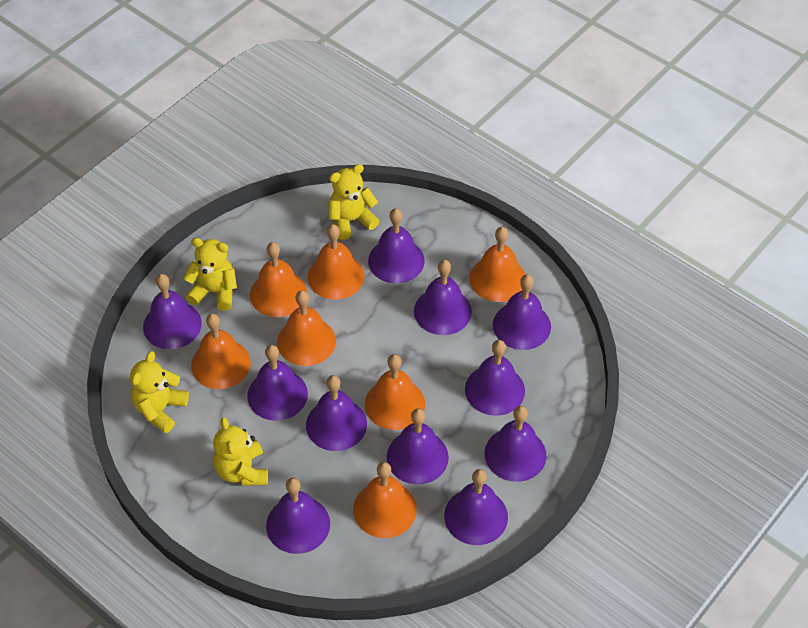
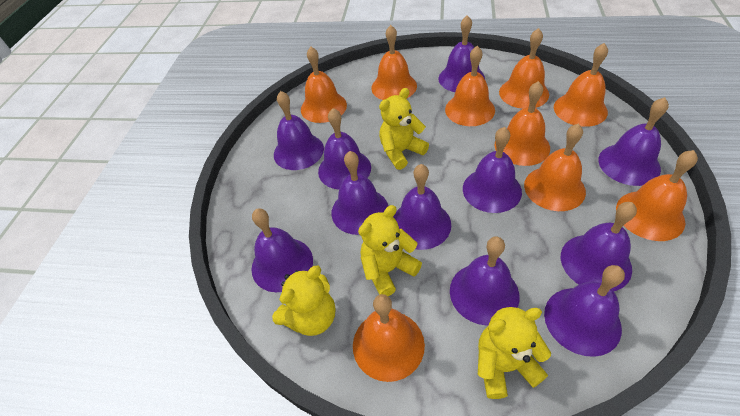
orange bell: 7 -> 9

